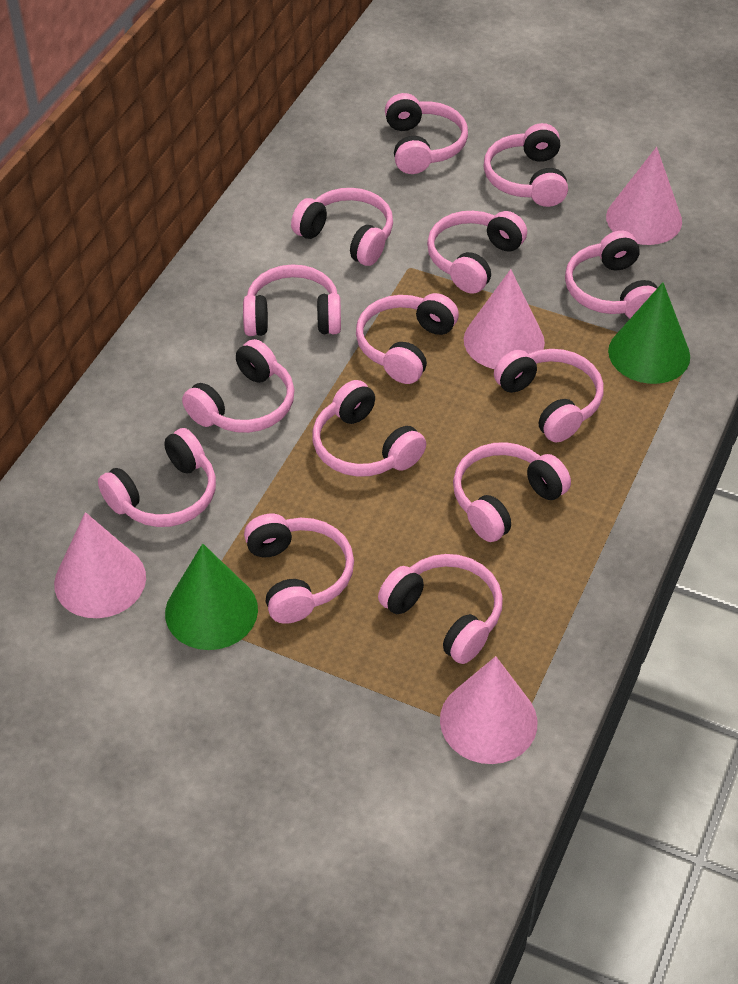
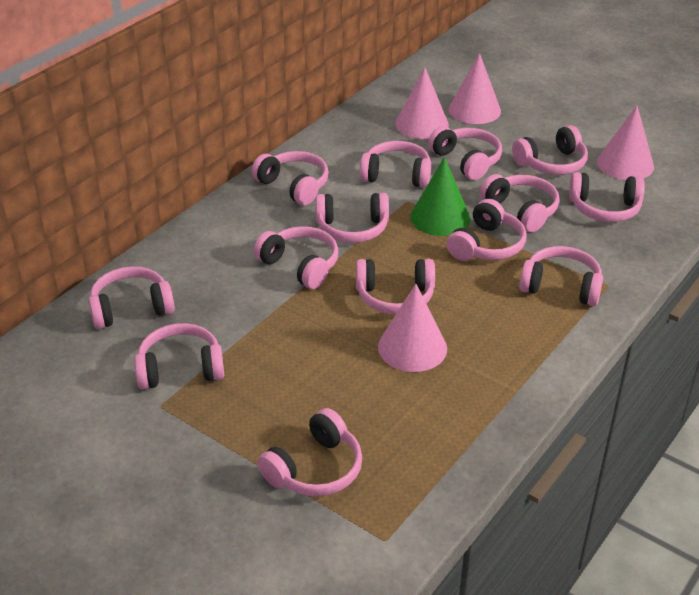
green cone: 2 -> 1

